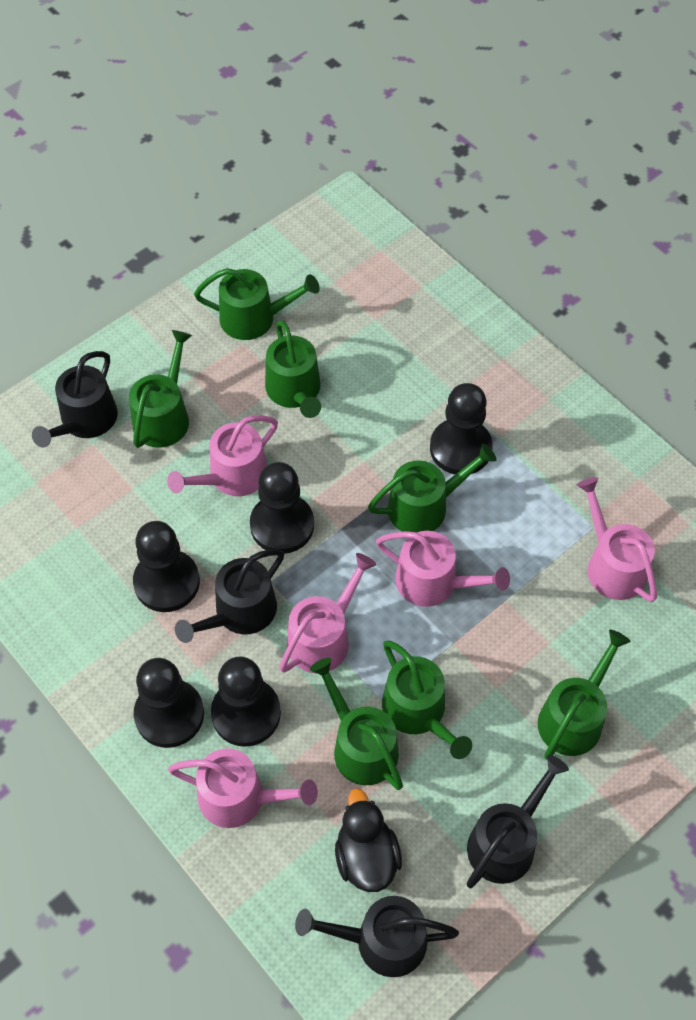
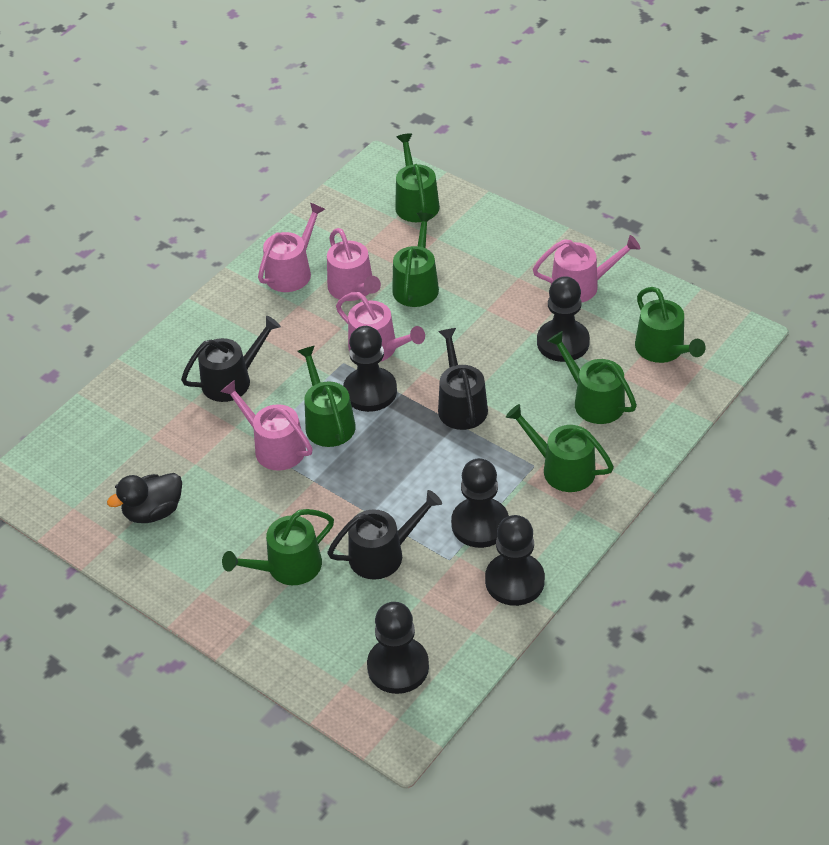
black watering can: 4 -> 3

